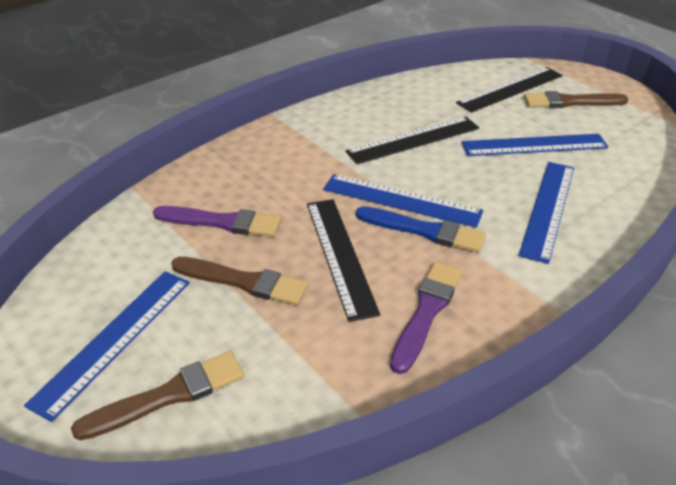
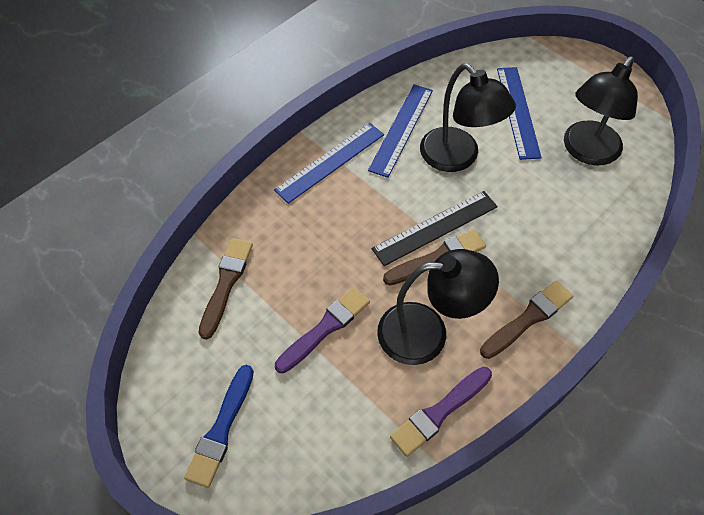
black lamp: 0 -> 3
black ruler: 3 -> 1
blue ruler: 4 -> 3

